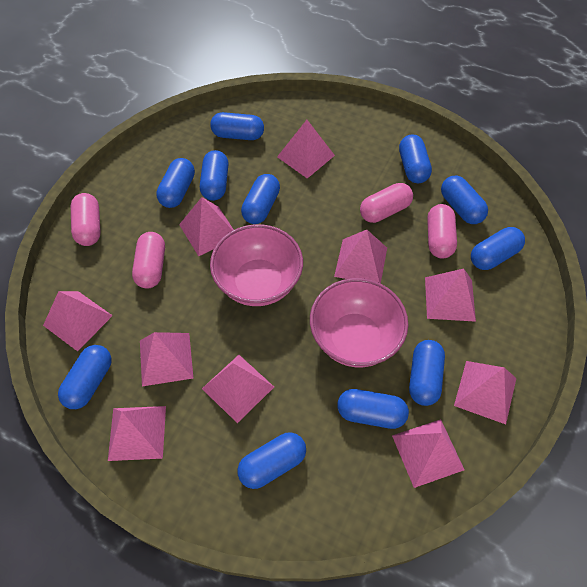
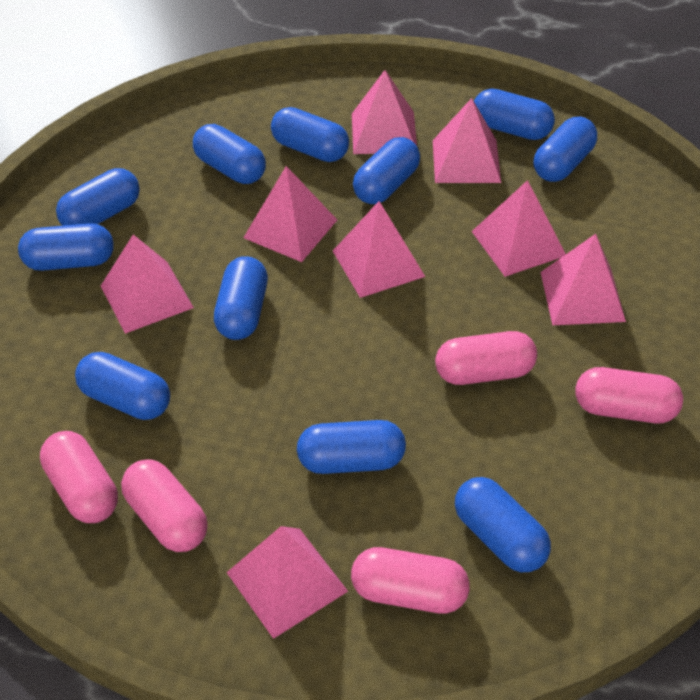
pink bowl: 2 -> 0
pink capsule: 4 -> 5
pink pyramid: 10 -> 8

